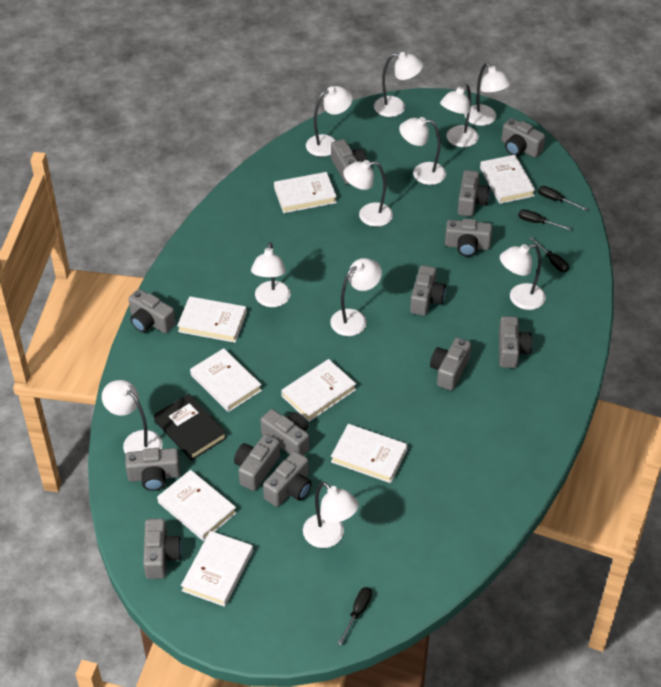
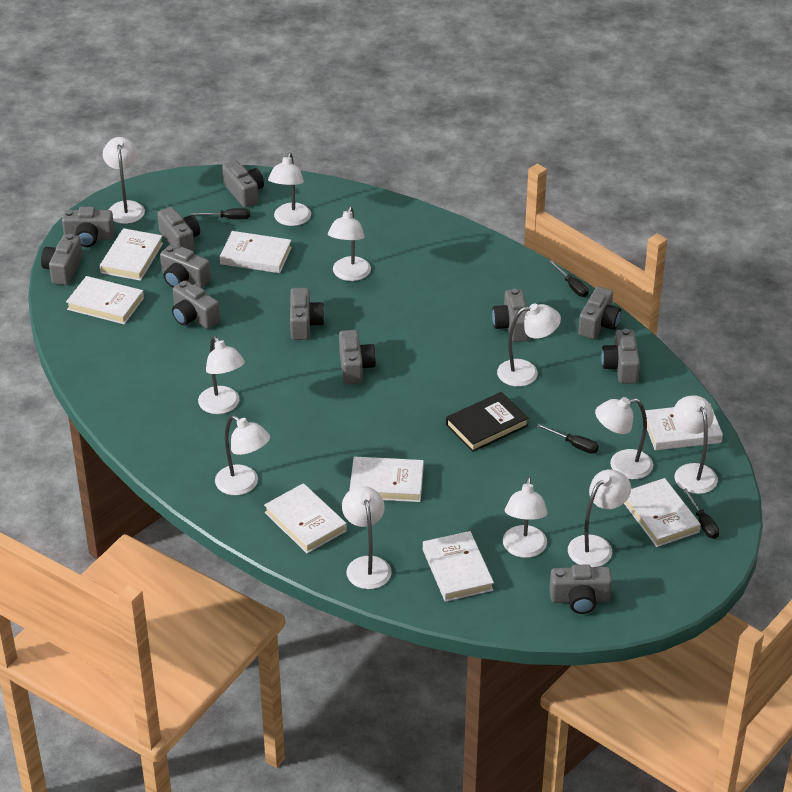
grey camera: 13 -> 12

